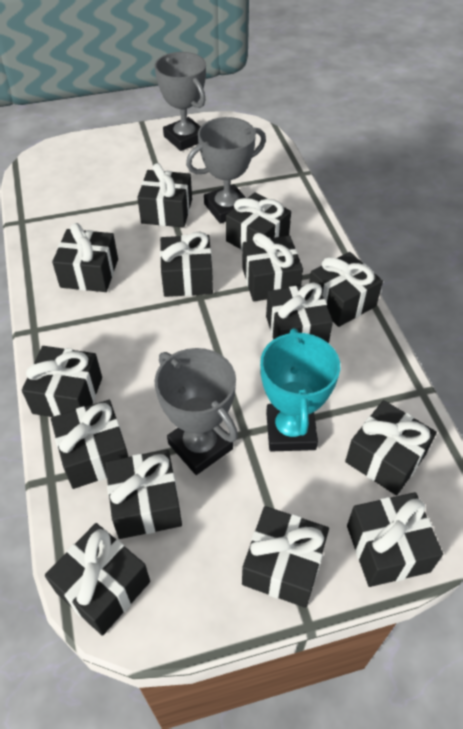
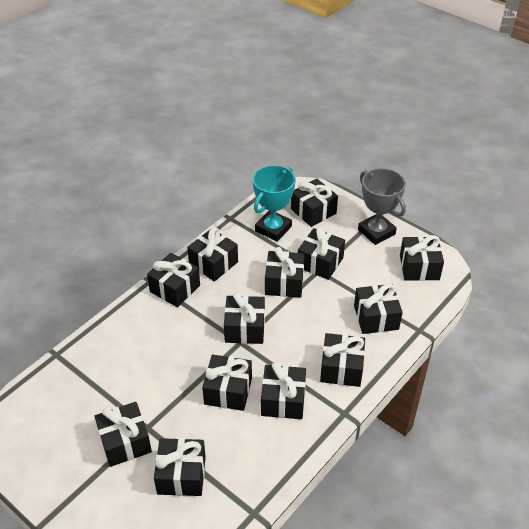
black gift: 14 -> 13
grey trophy: 3 -> 1

